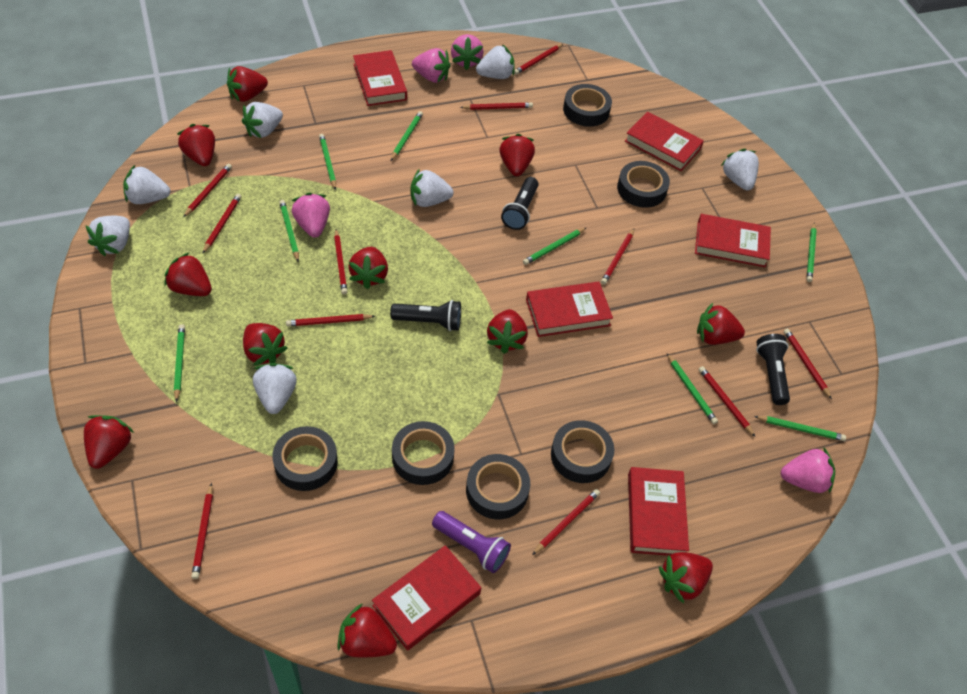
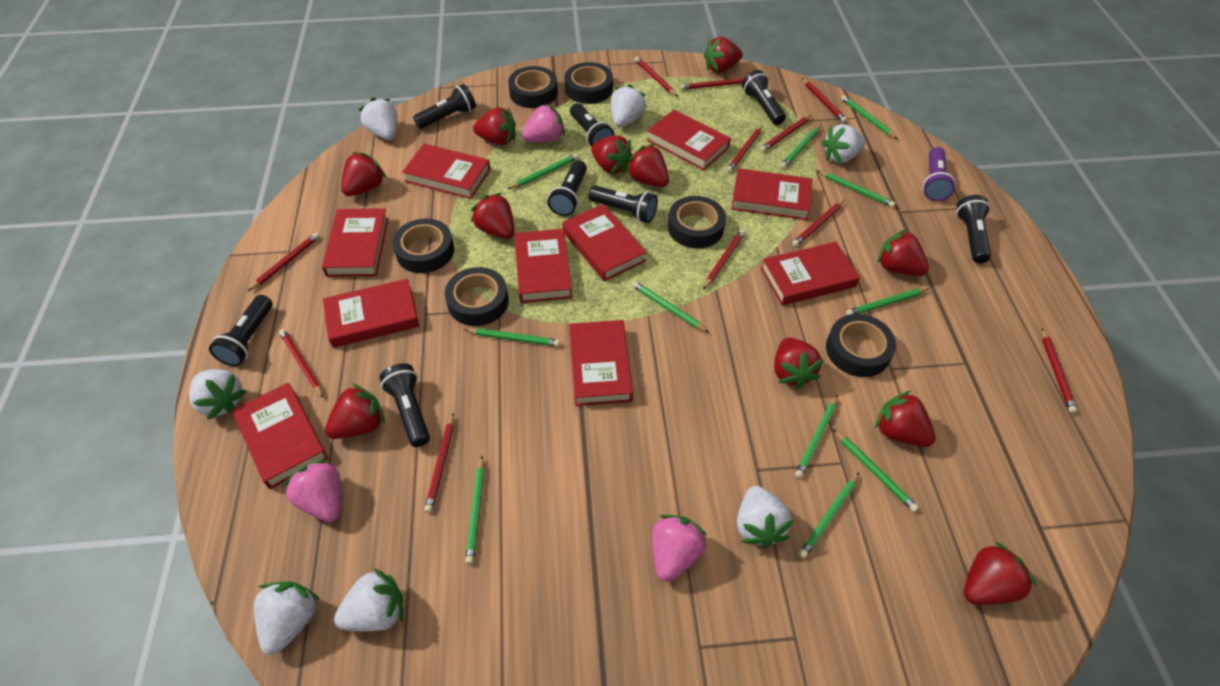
black flashlight: 3 -> 8
green pencil: 8 -> 11
pink strawberry: 4 -> 3
red book: 6 -> 10

